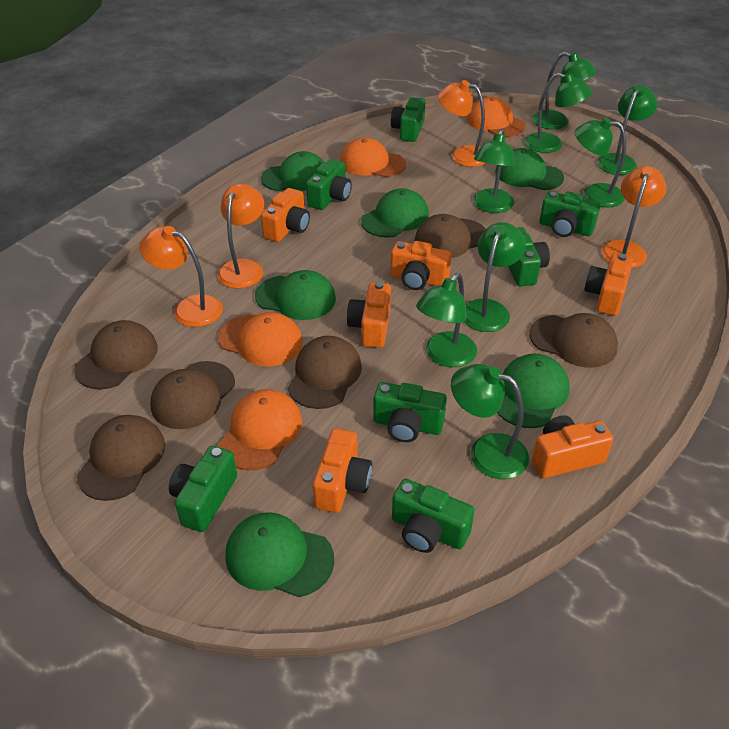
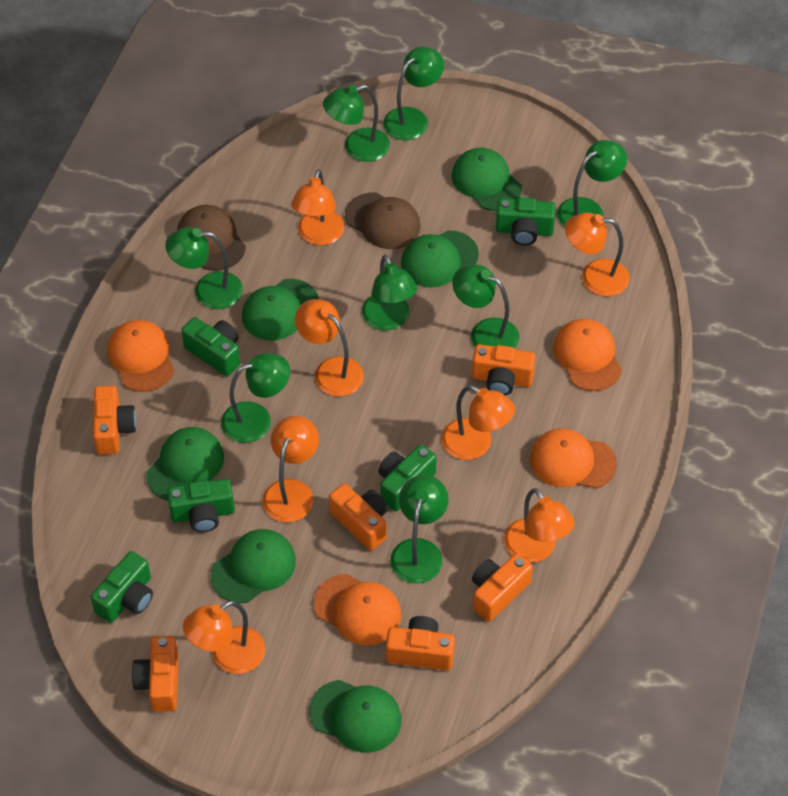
brown cap: 6 -> 2
green camera: 7 -> 5
orange lamp: 4 -> 7

